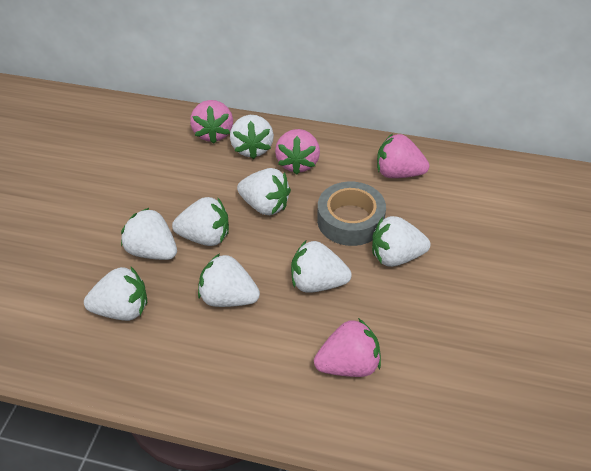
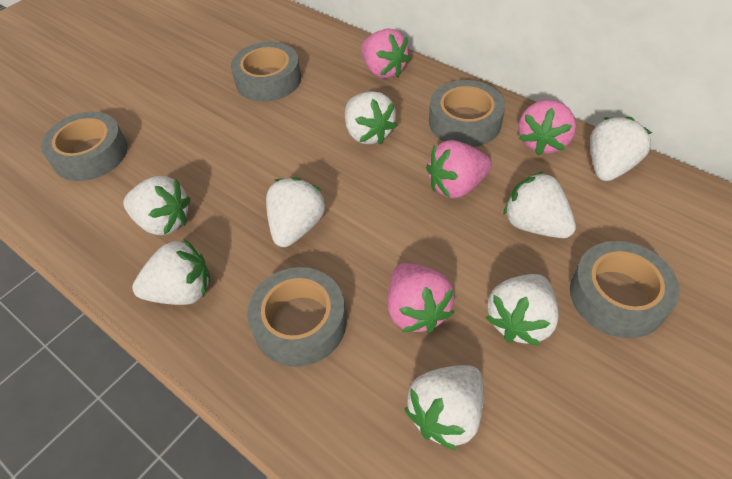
grey tape: 1 -> 5

